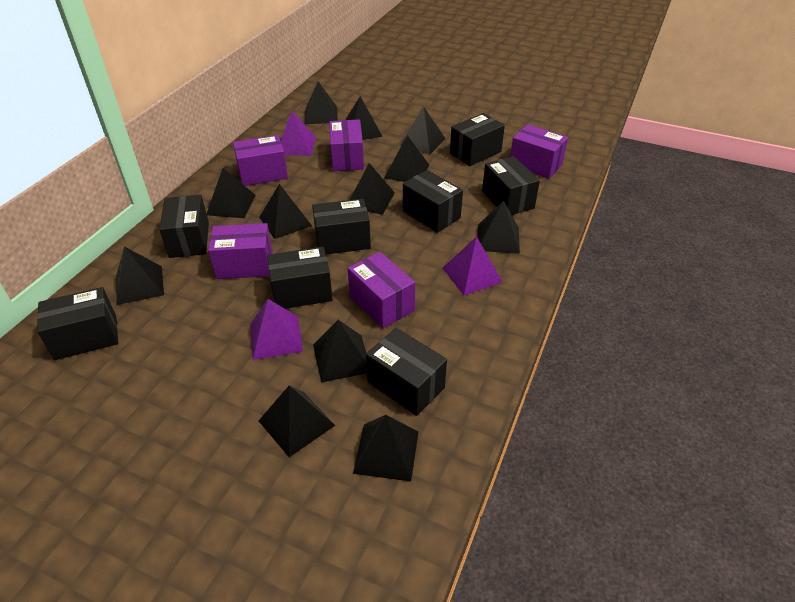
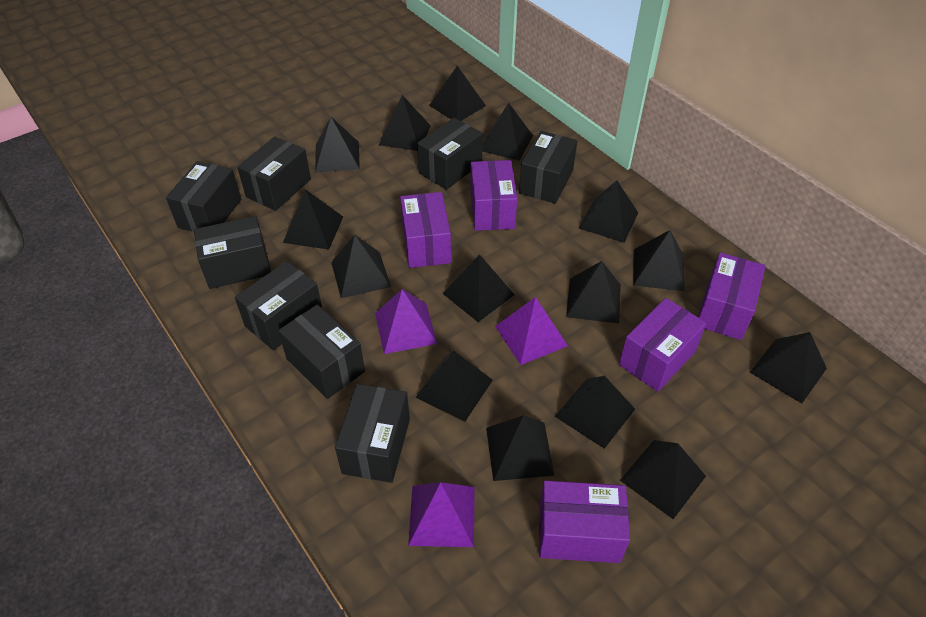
black pyramid: 12 -> 15

